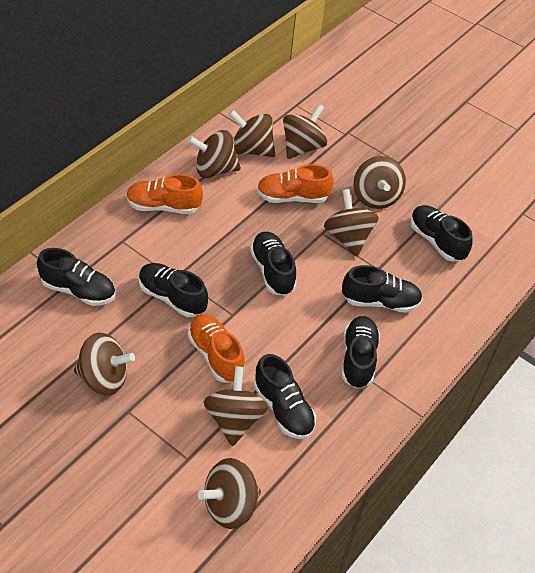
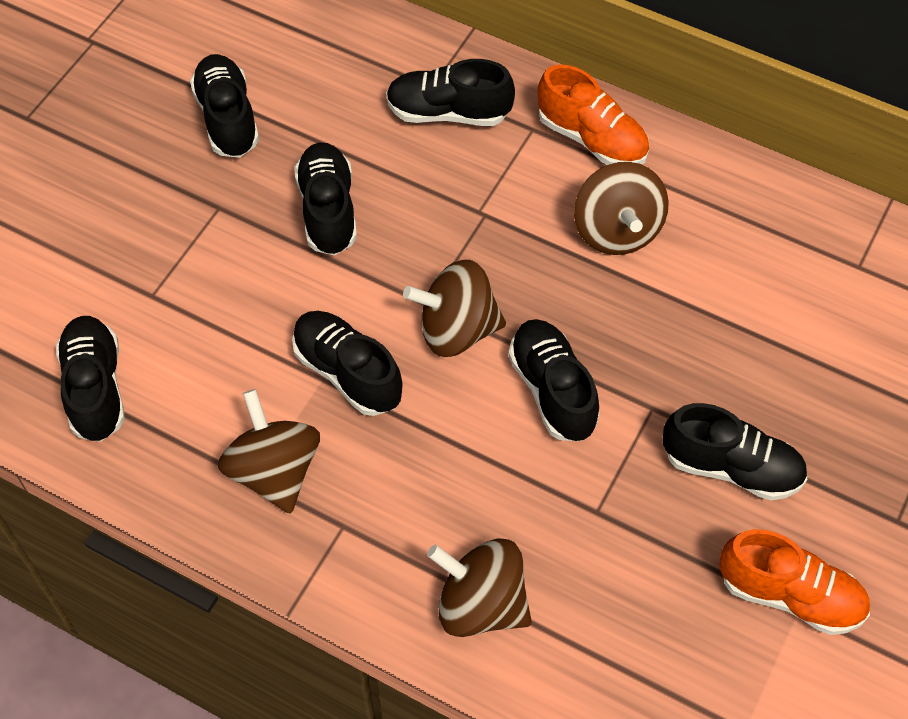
brown spinning top: 8 -> 4
orange shoe: 3 -> 2

